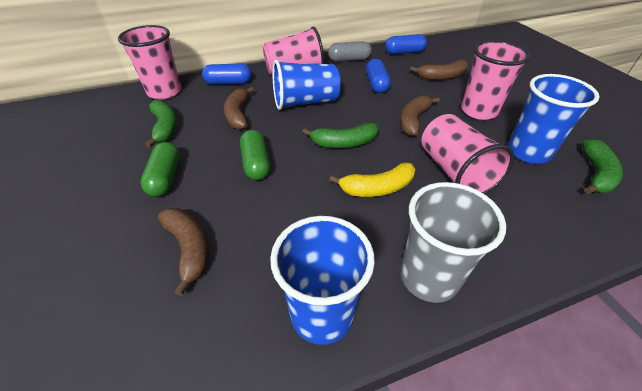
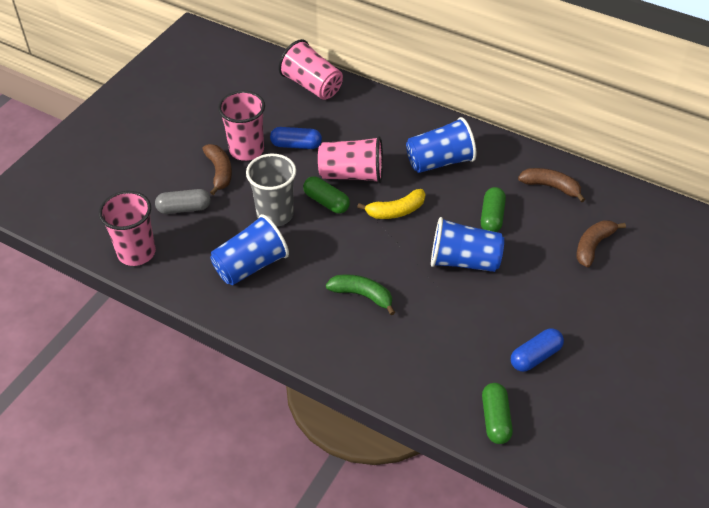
blue capsule: 3 -> 2
brown banana: 4 -> 3
green banana: 3 -> 1
green capsule: 2 -> 3

